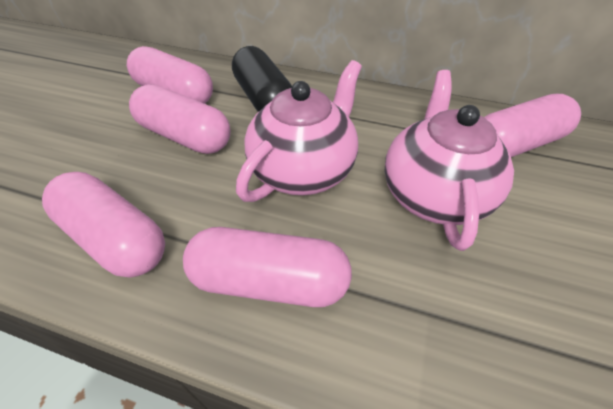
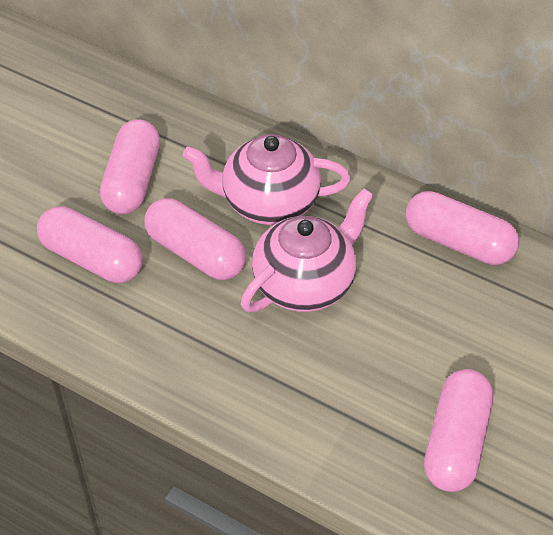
black capsule: 1 -> 0

